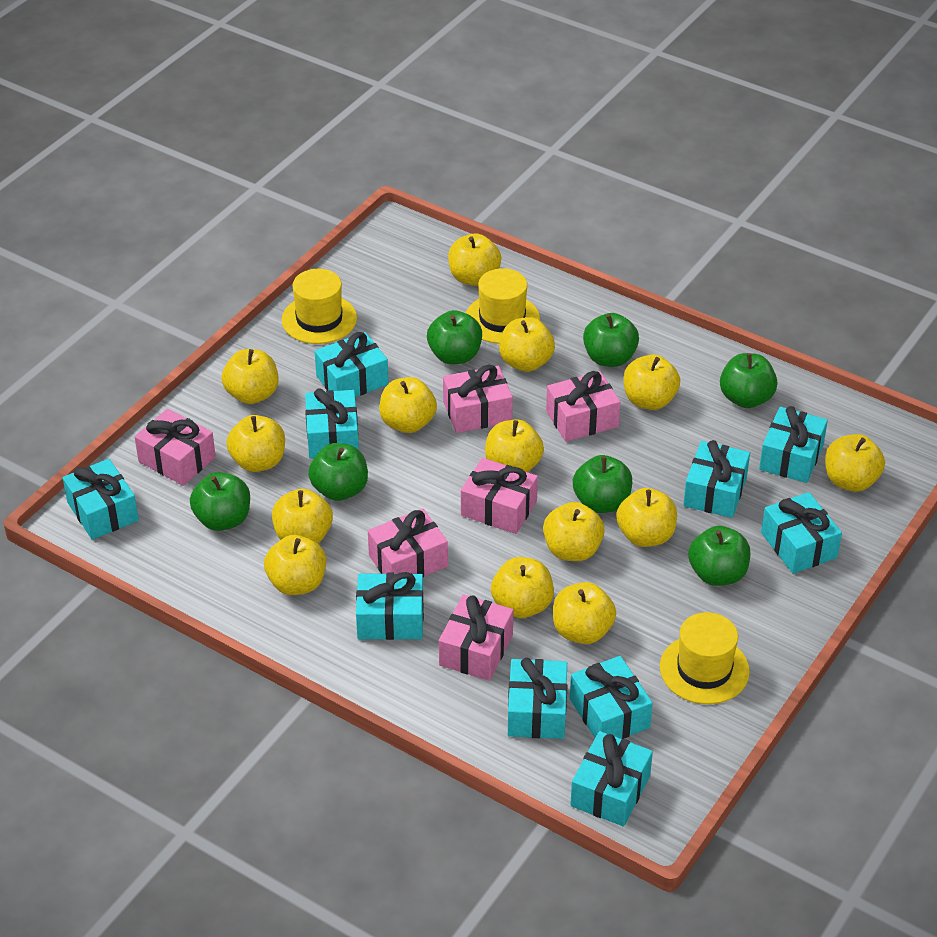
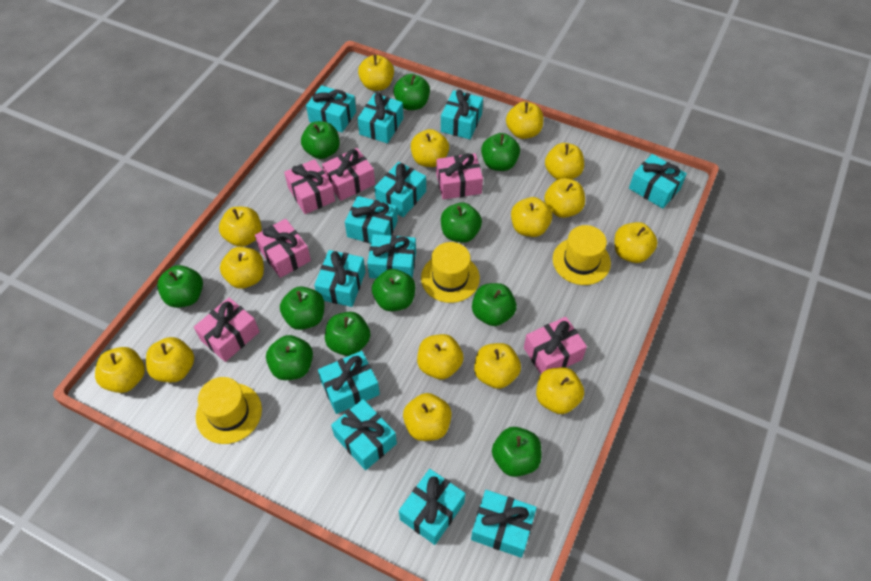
green apple: 7 -> 11
turquoise gift: 10 -> 12
yellow apple: 14 -> 15

